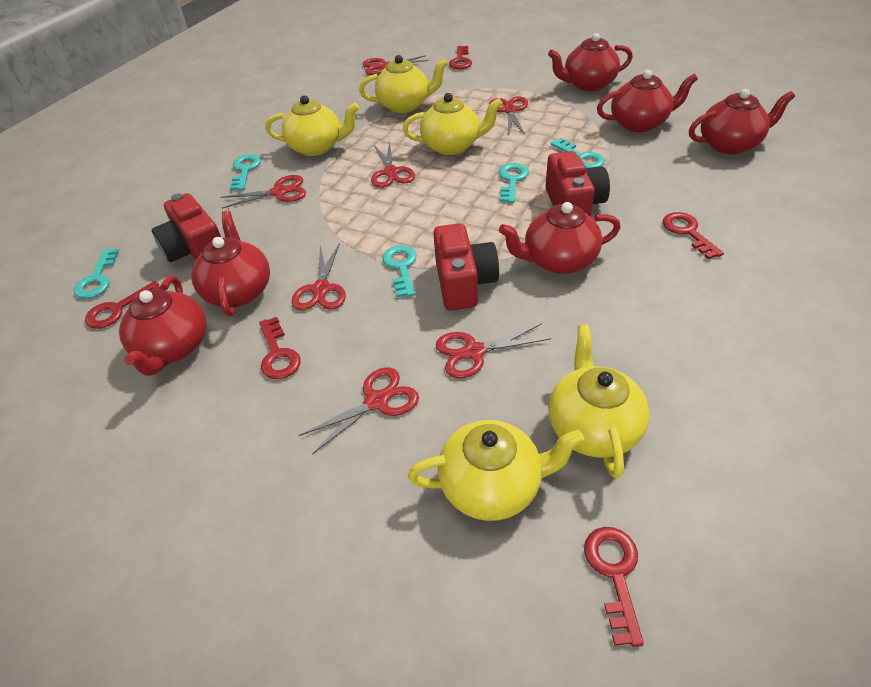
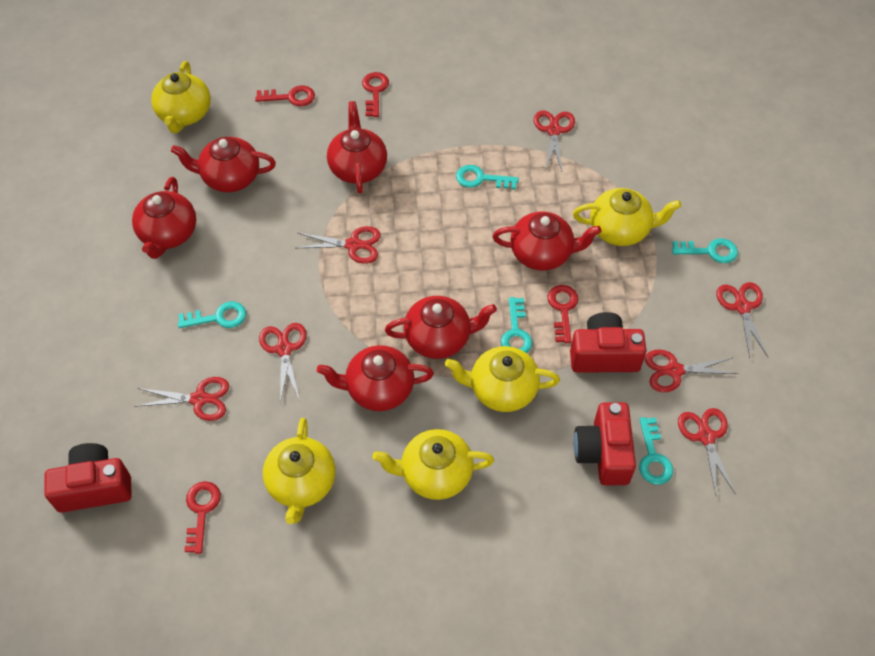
red key: 5 -> 4

